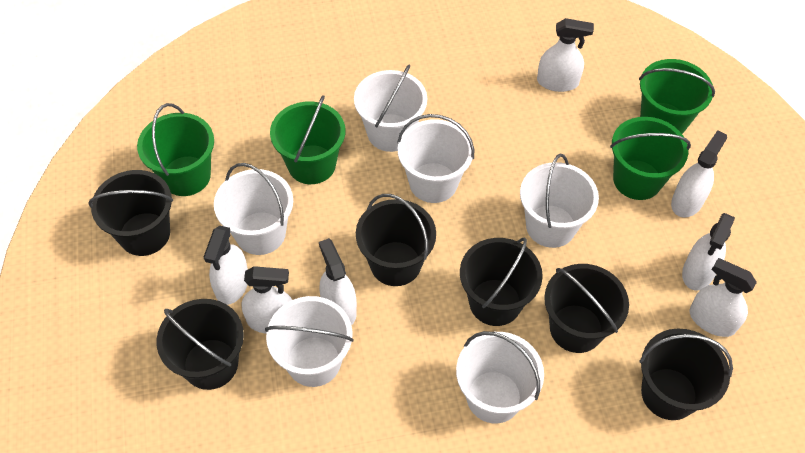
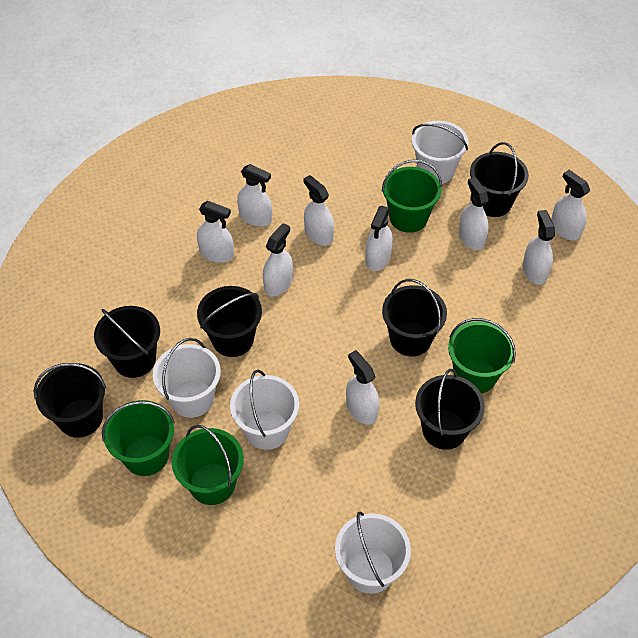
white bucket: 6 -> 4
white spray bottle: 7 -> 9

